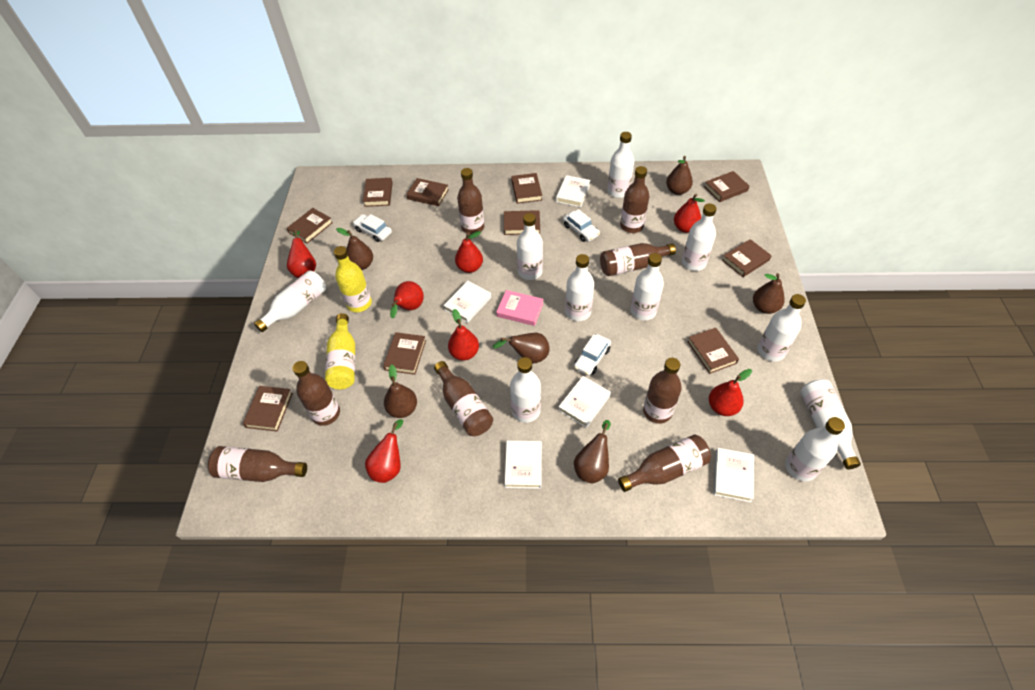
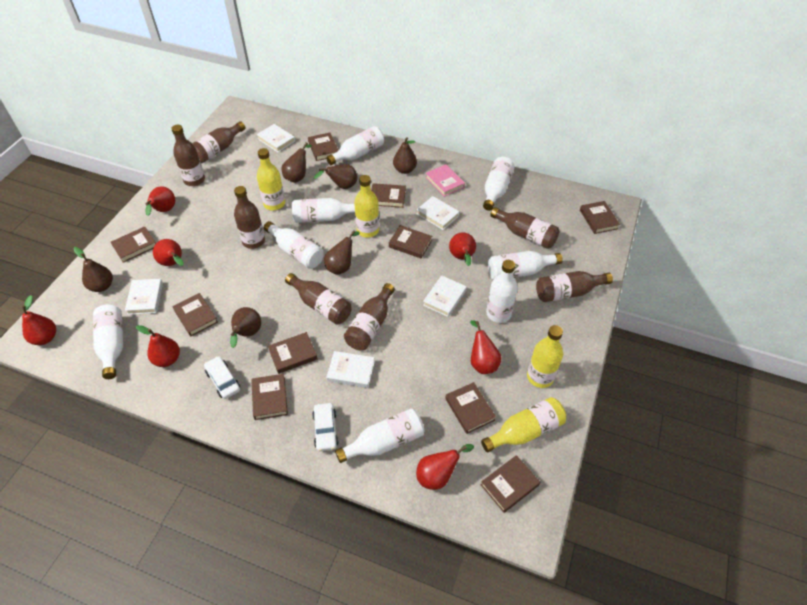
brown bottle: 8 -> 7
white bottle: 10 -> 8
white car: 3 -> 2
yellow bottle: 2 -> 4

